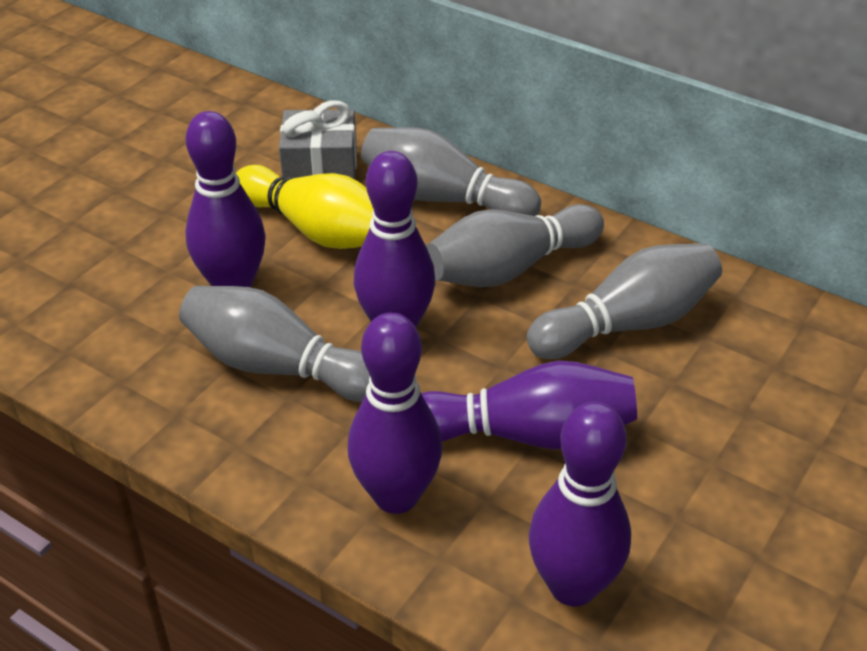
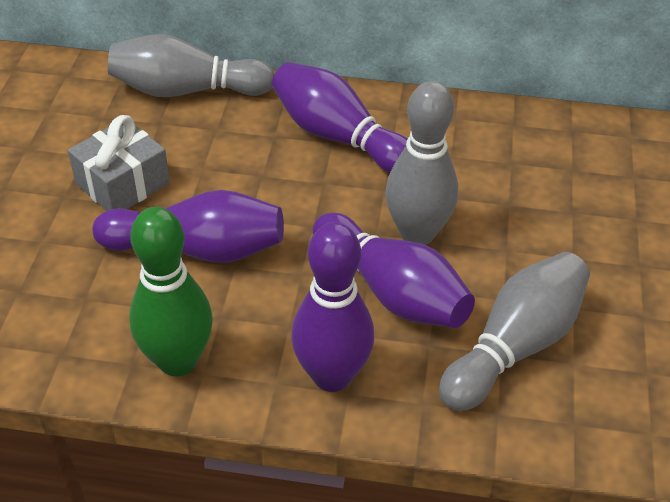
green bowling pin: 0 -> 1
grey bowling pin: 4 -> 3
purple bowling pin: 5 -> 4
yellow bowling pin: 1 -> 0

